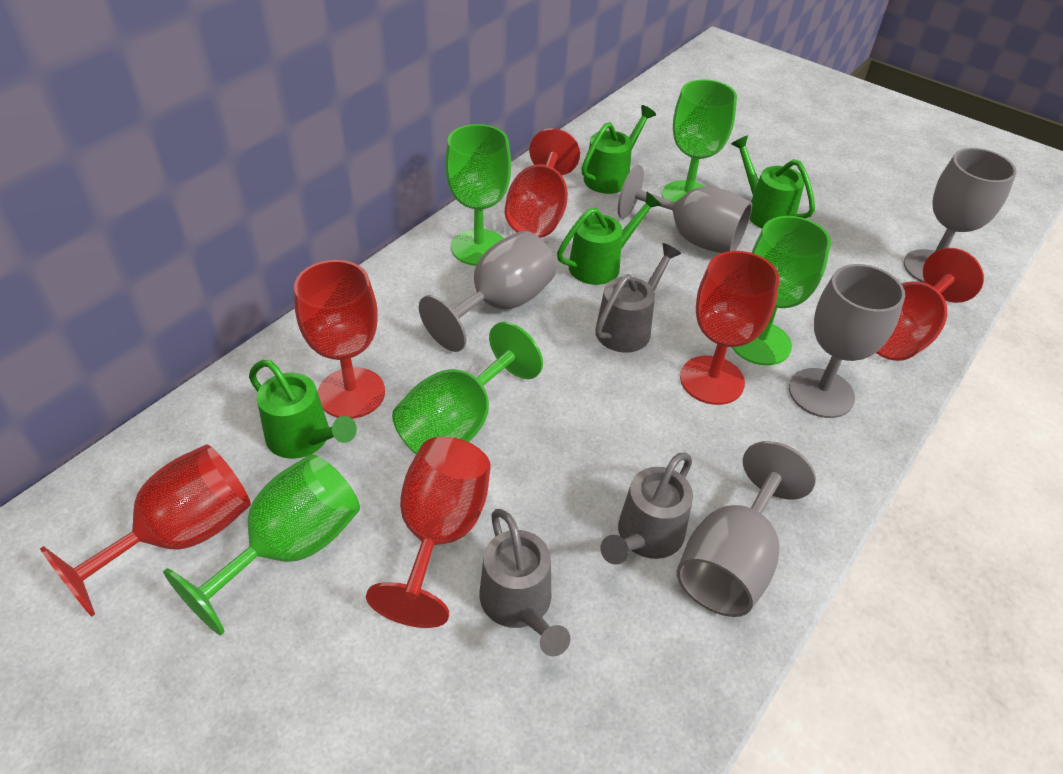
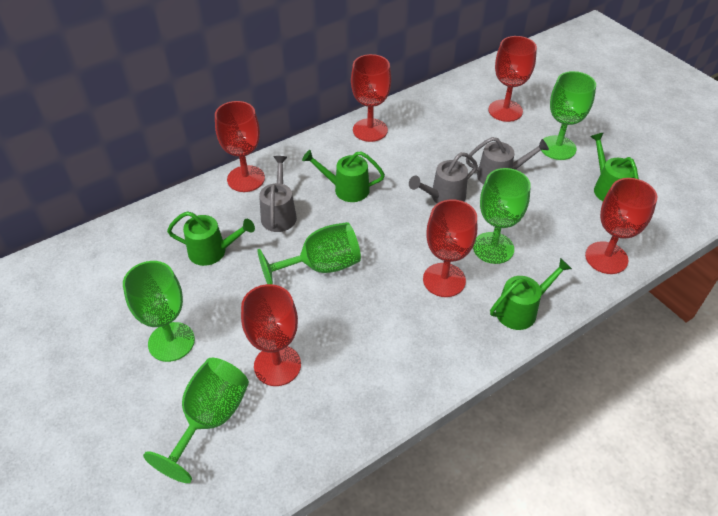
grey goblet: 5 -> 0

